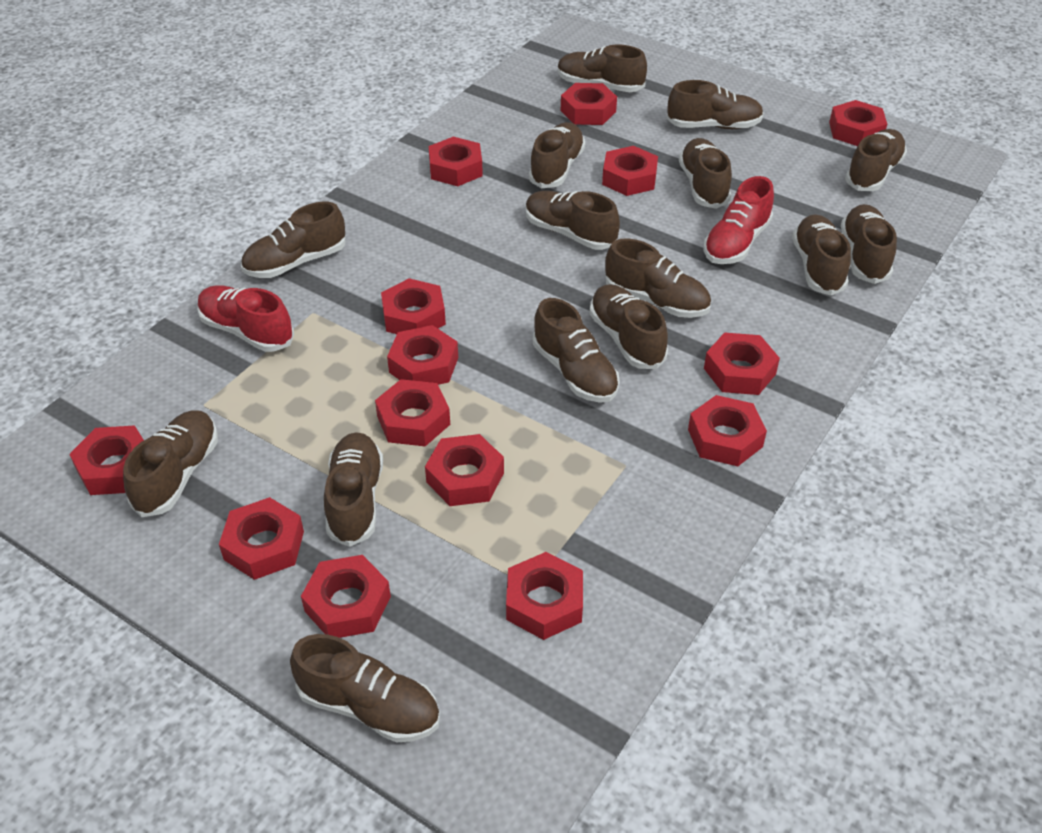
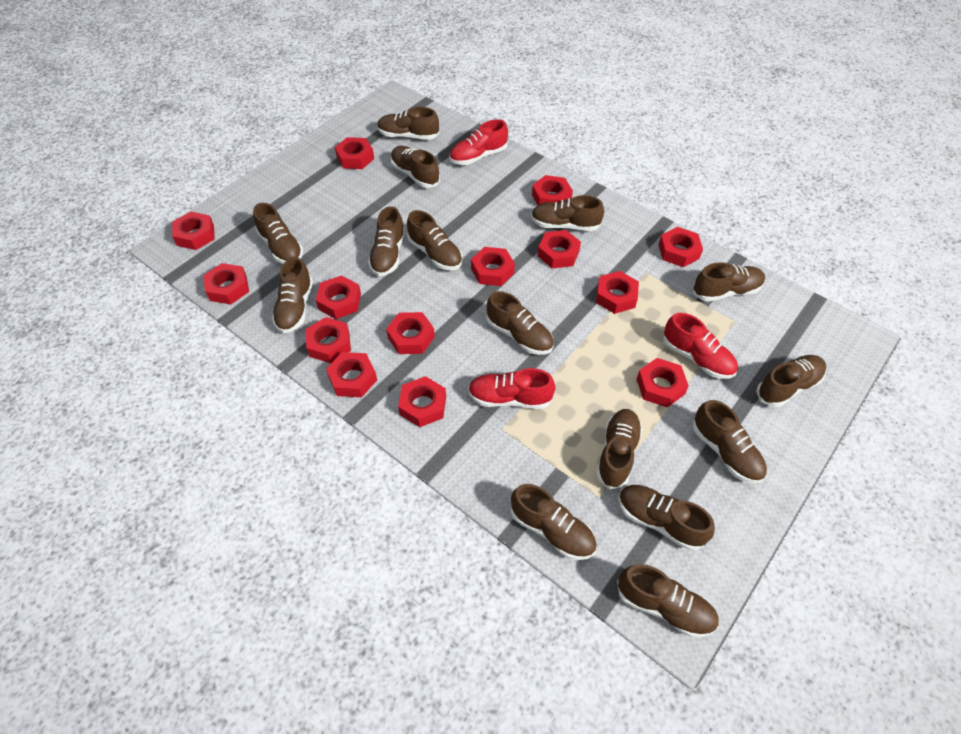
red shoe: 2 -> 3

